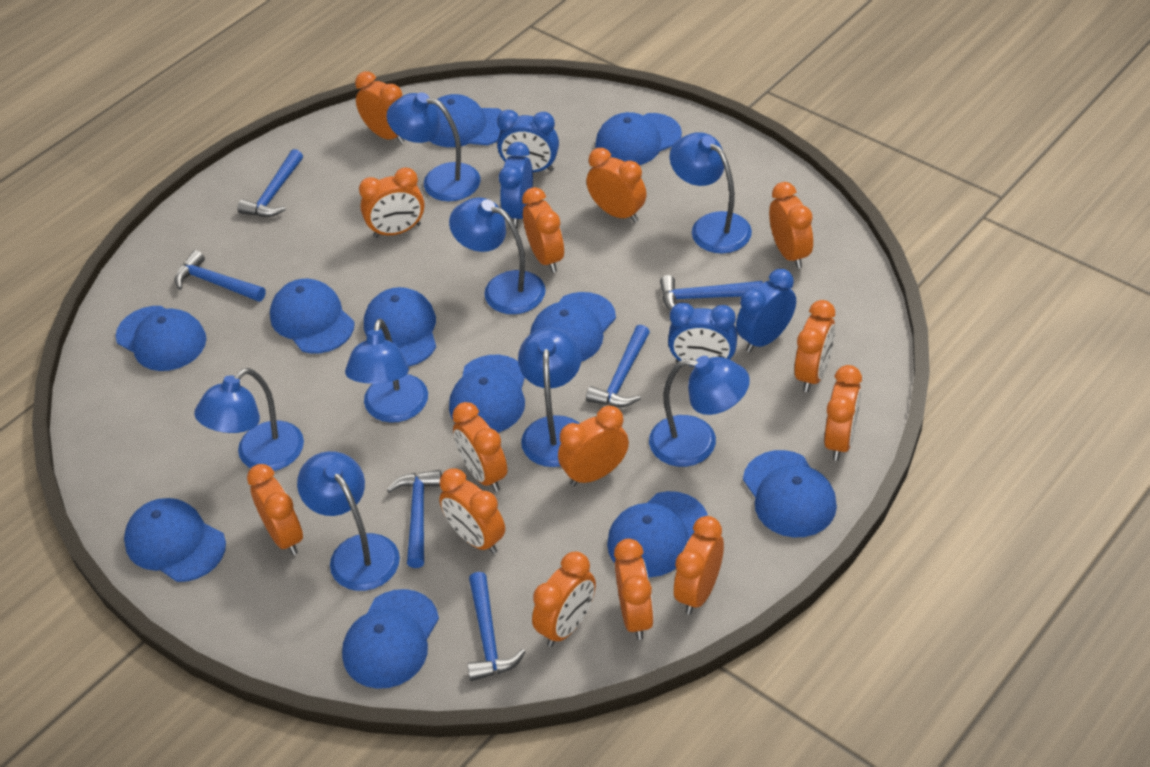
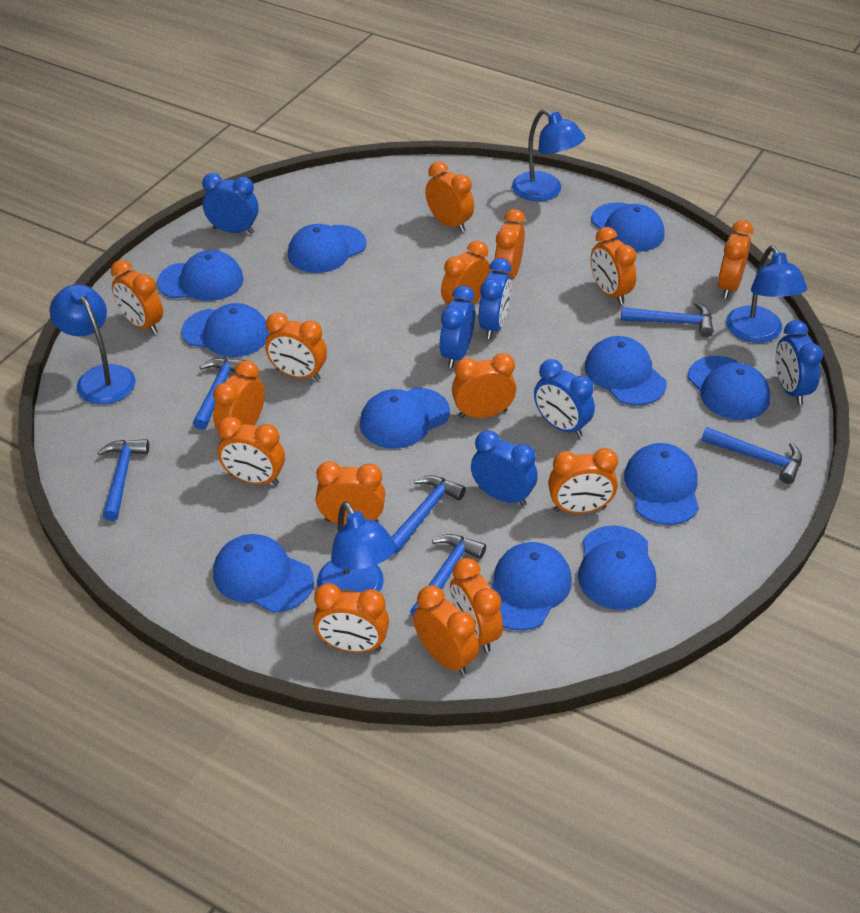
blue clock: 4 -> 6
blue lamp: 8 -> 4
orange clock: 14 -> 15

